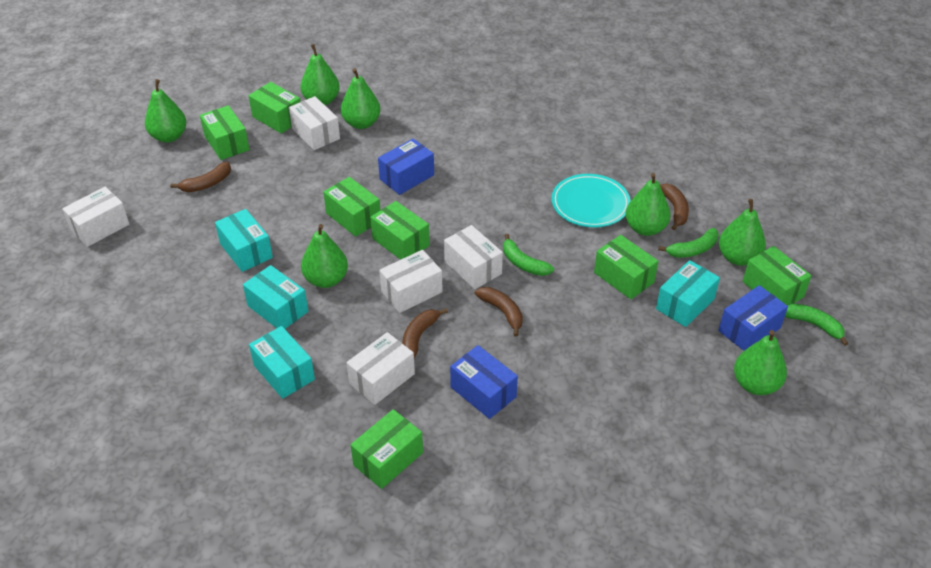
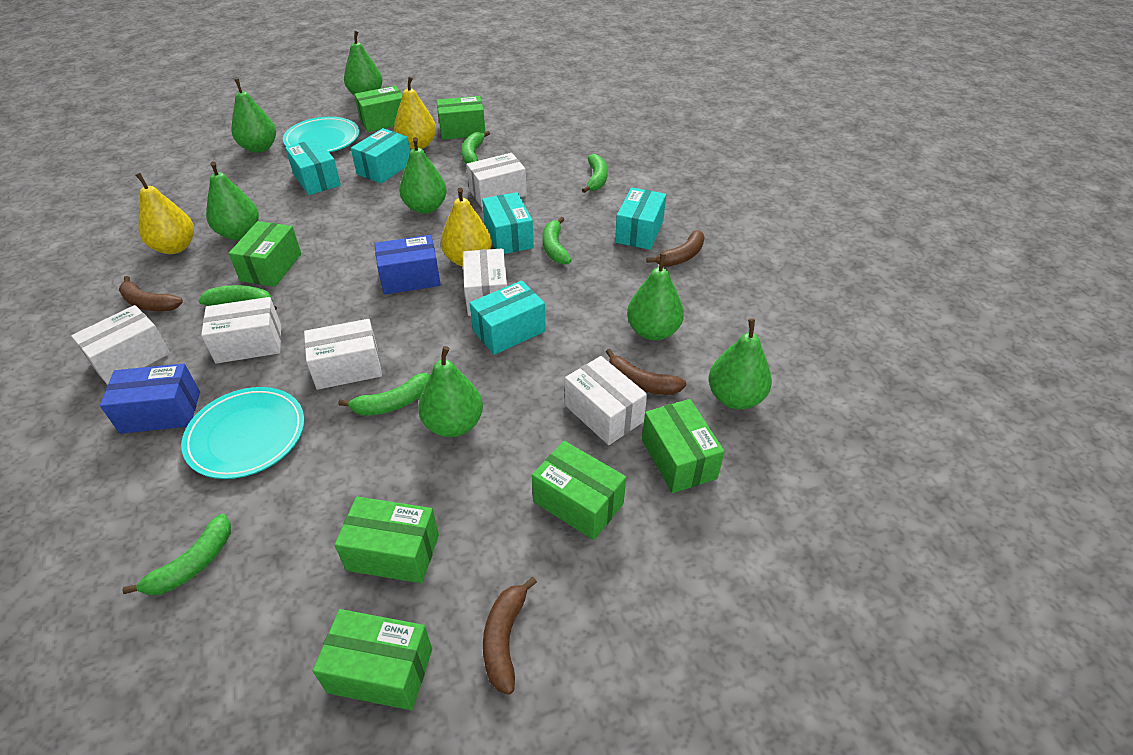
blue box: 3 -> 2
green banana: 3 -> 6
turquoise box: 4 -> 5
turquoise plate: 1 -> 2
white box: 5 -> 6
yellow pear: 0 -> 3

